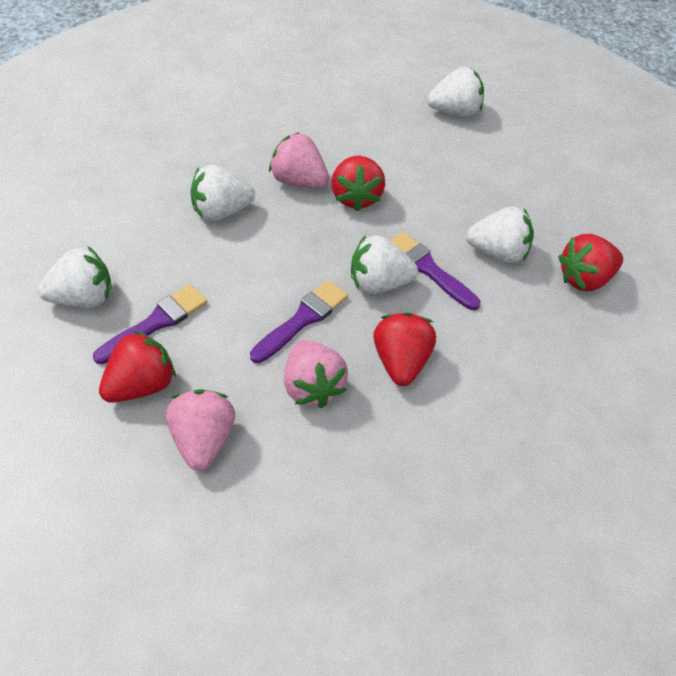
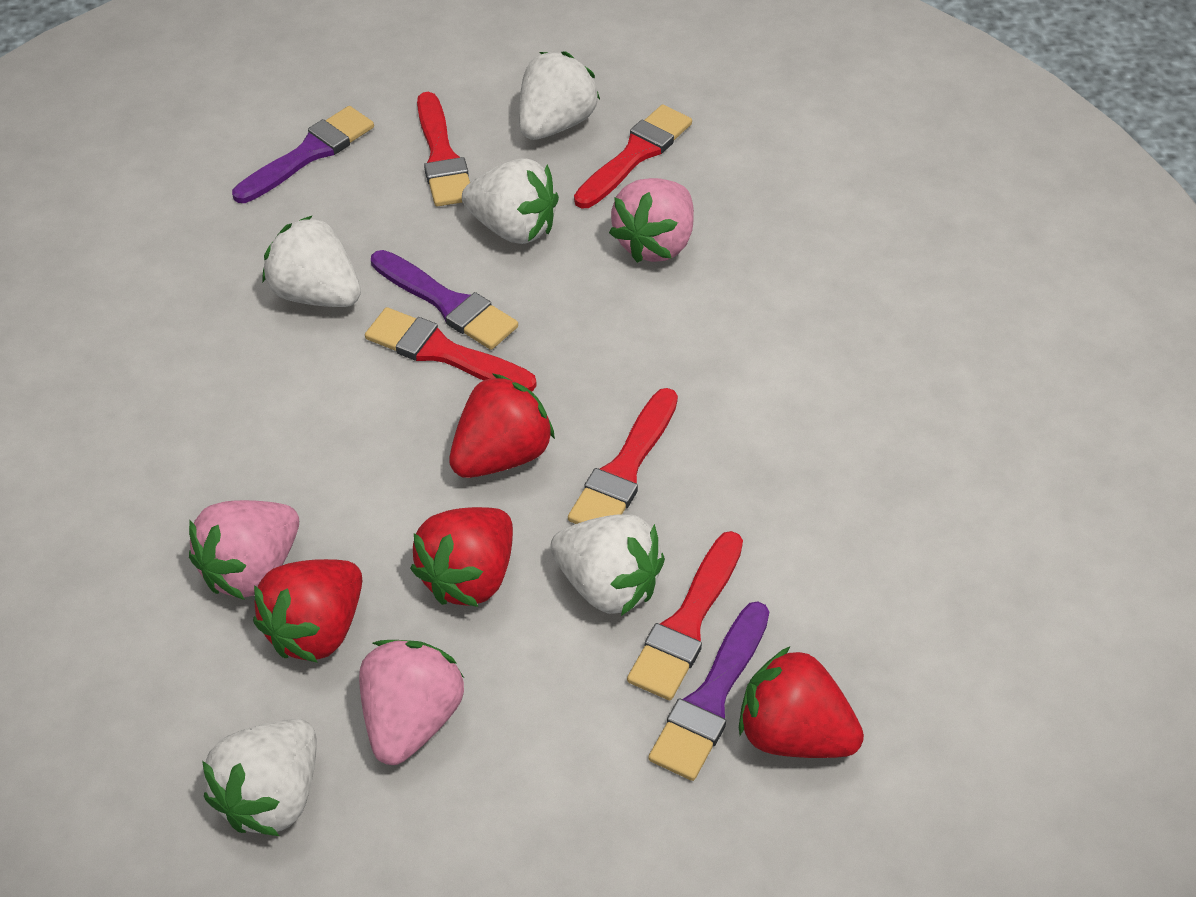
red brush: 0 -> 5

